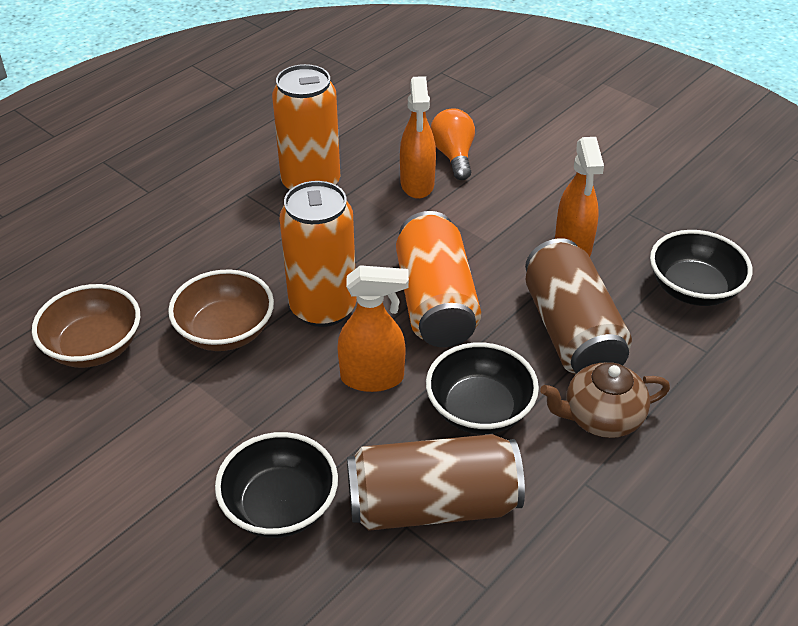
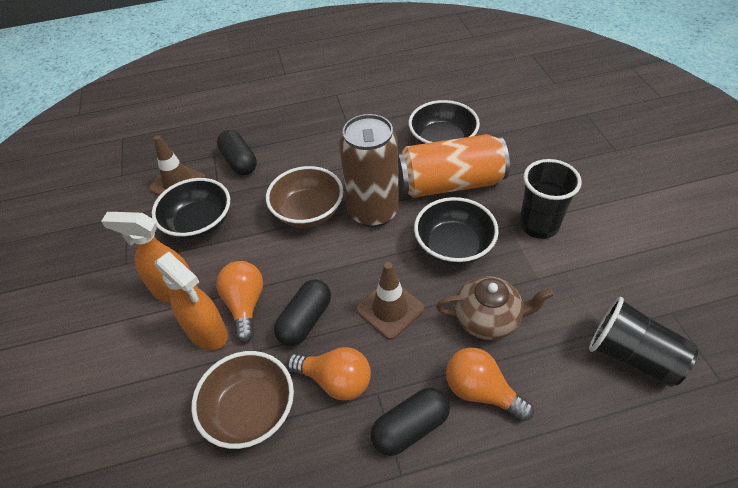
black capsule: 0 -> 3
black cup: 0 -> 2
brown can: 2 -> 1
brown traffic cone: 0 -> 2
orange can: 3 -> 1
orange light bulb: 1 -> 3
orange spray bottle: 3 -> 2

